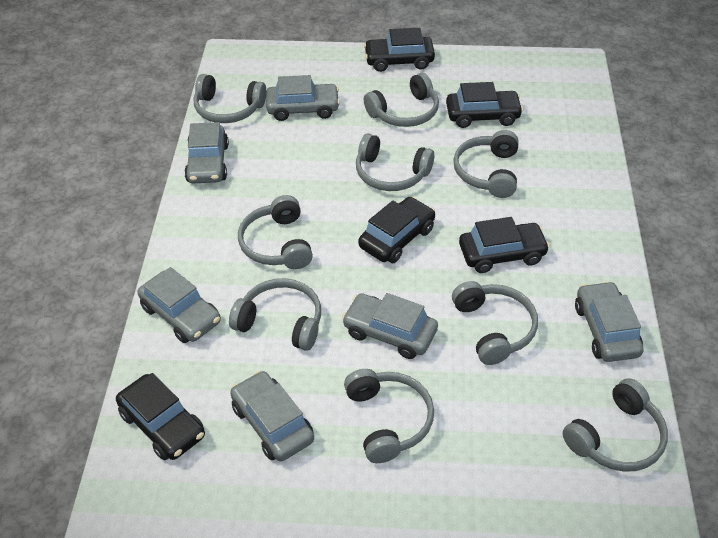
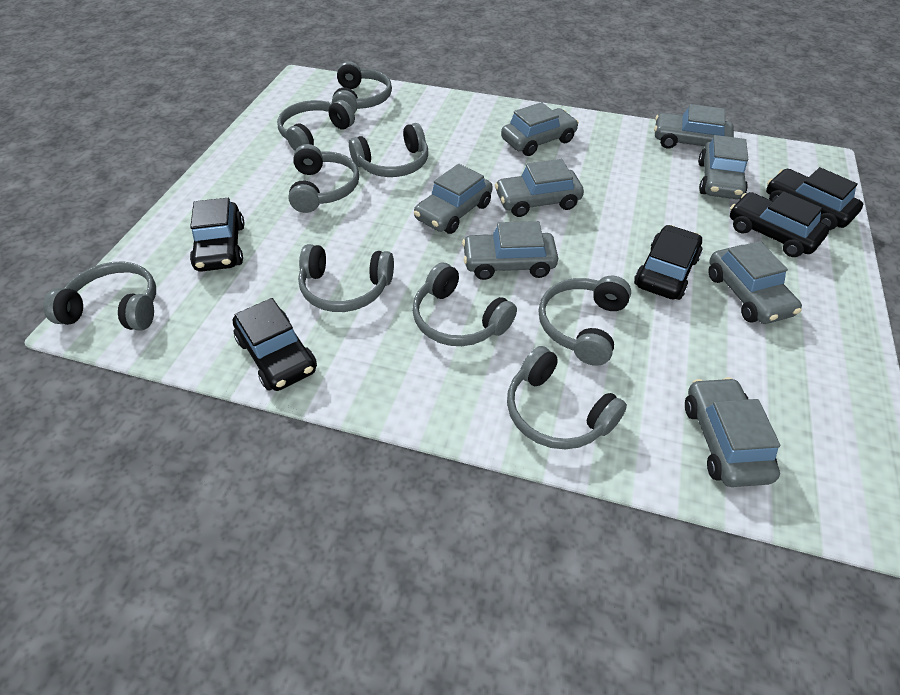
grey car: 6 -> 8

